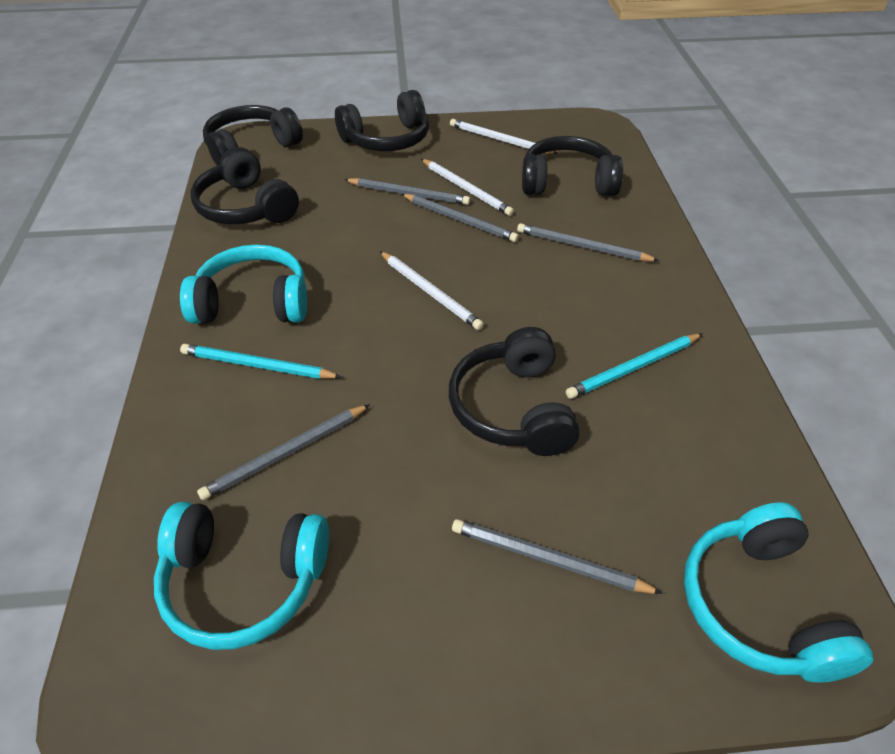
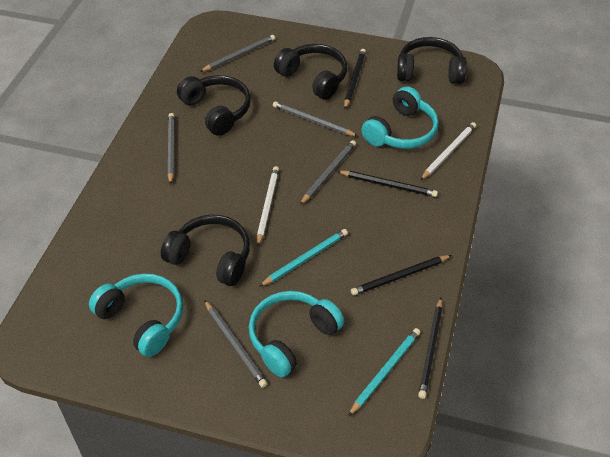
black headphones: 5 -> 4
black pencil: 0 -> 4
white pencil: 3 -> 2

